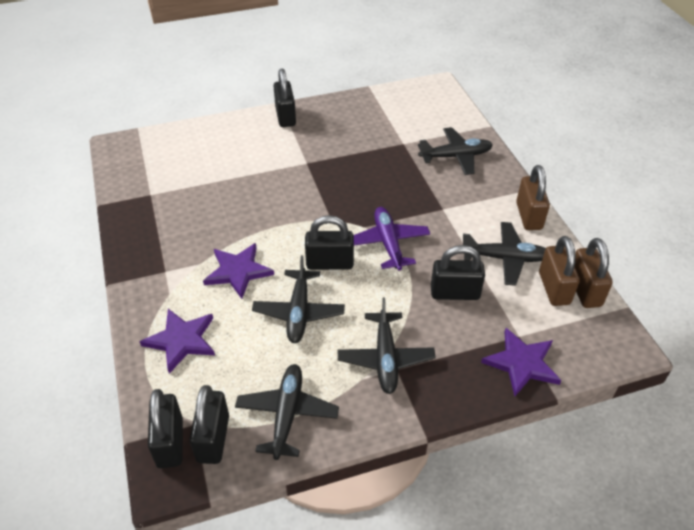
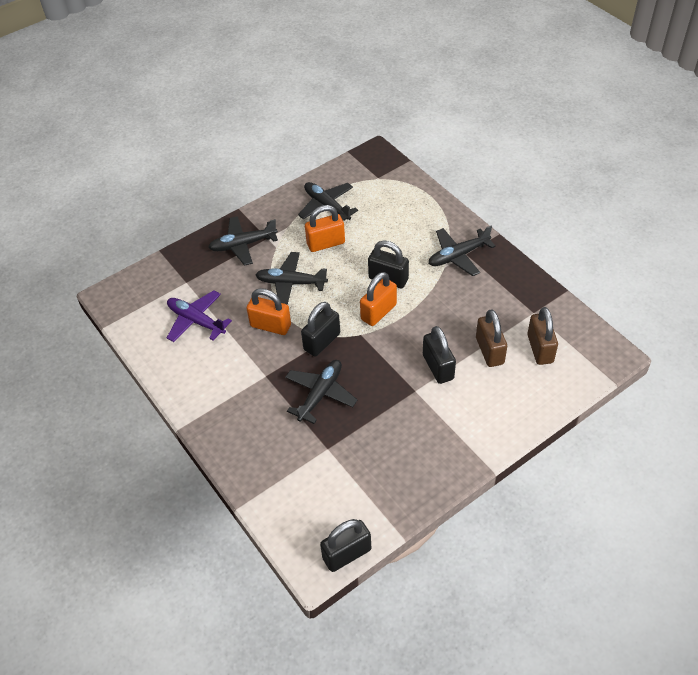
black padlock: 5 -> 4
brown padlock: 3 -> 2
orange padlock: 0 -> 3
purple star: 3 -> 0

